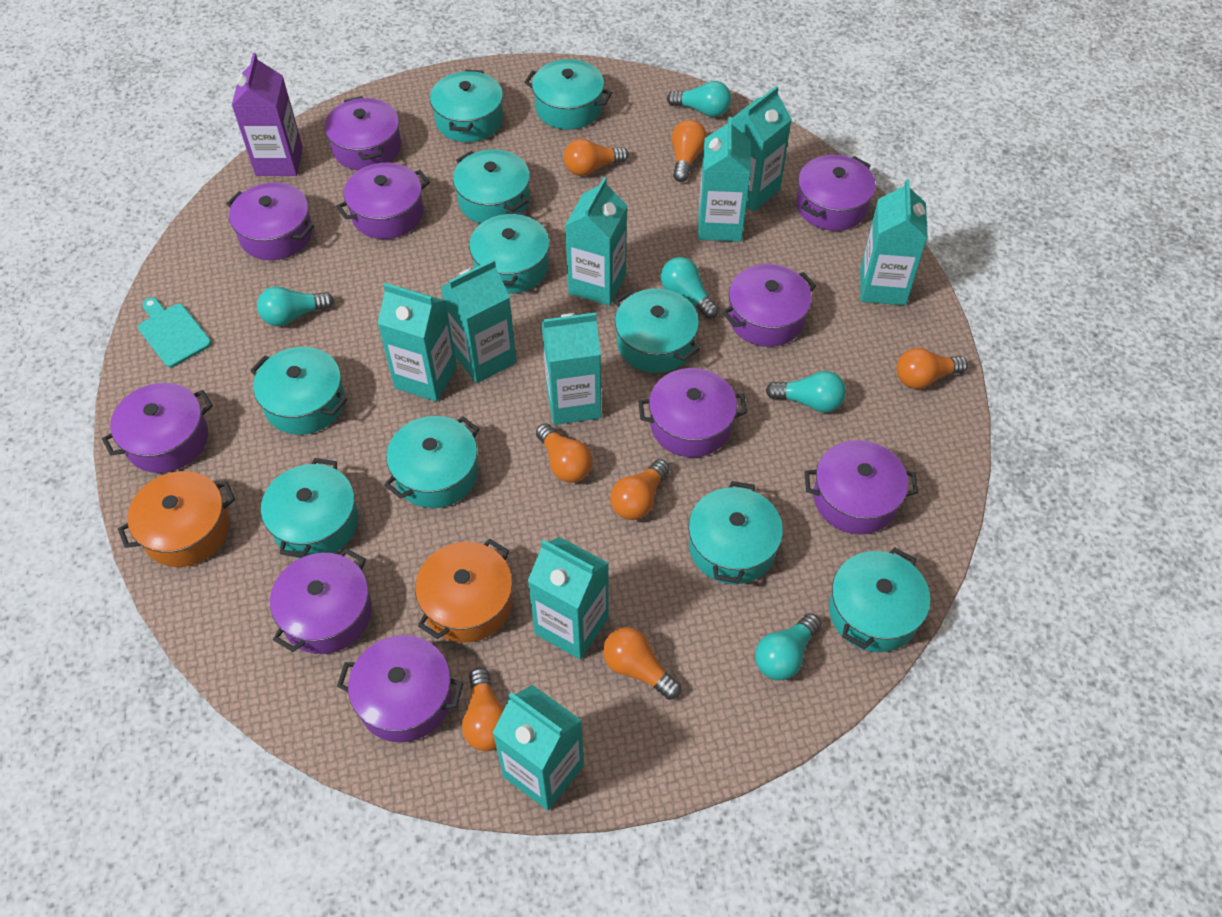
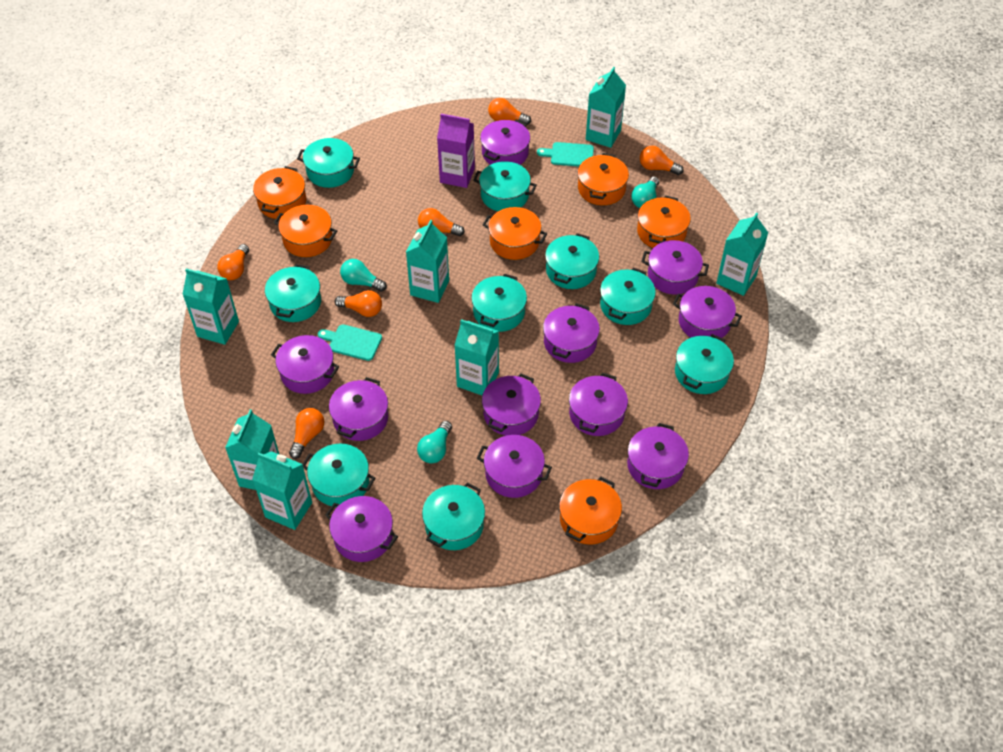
orange light bulb: 7 -> 6
orange pot: 2 -> 6
purple pot: 10 -> 11
turquoise carton: 9 -> 7
turquoise cutting board: 1 -> 2
turquoise light bulb: 5 -> 3
turquoise pot: 10 -> 9

